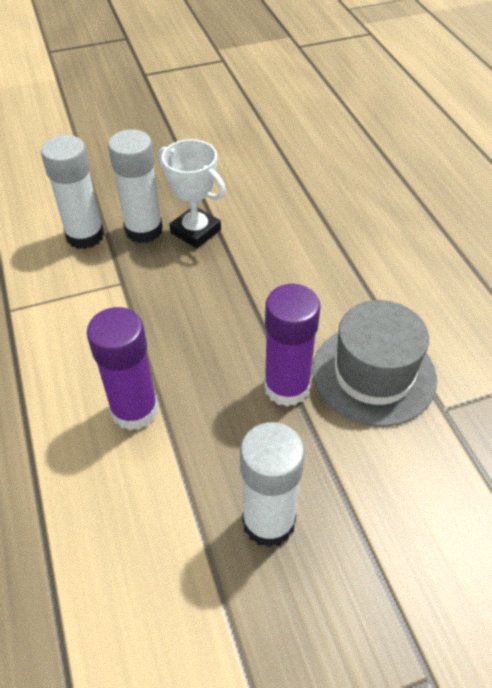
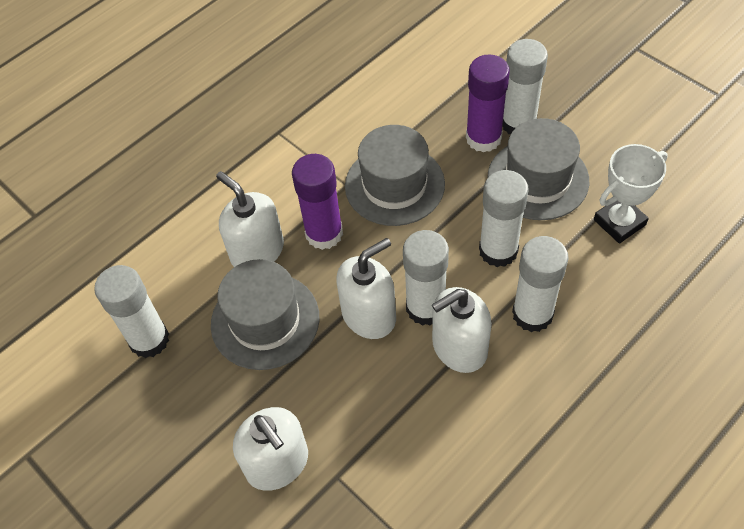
grey hat: 1 -> 3
white glue stick: 3 -> 5
white soap dispenser: 0 -> 4

